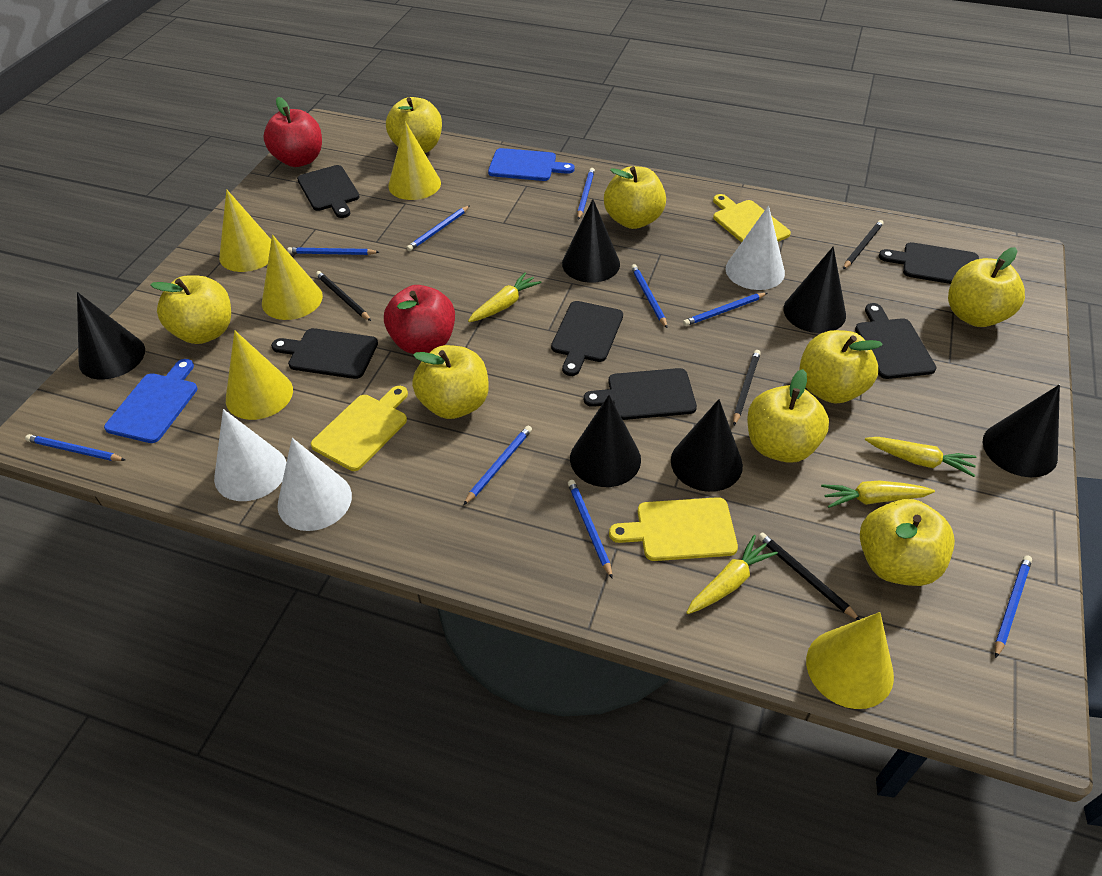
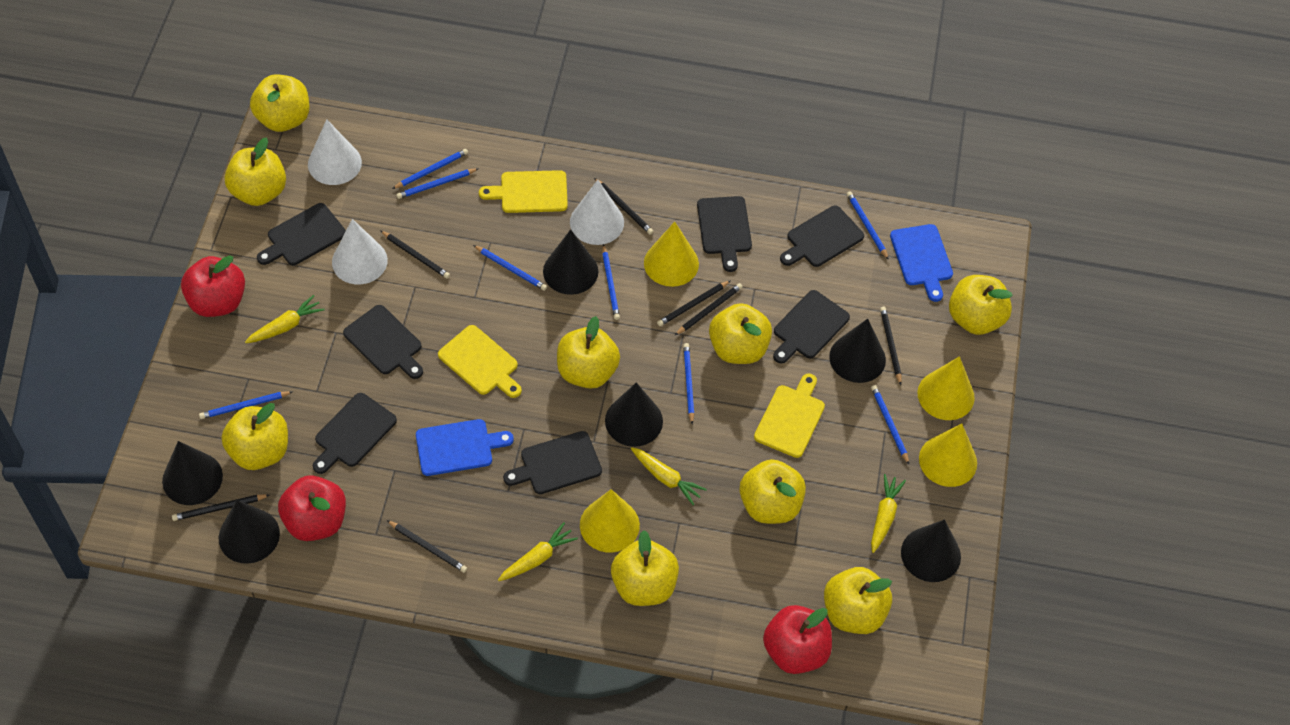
black cutting board: 6 -> 7
black pencil: 4 -> 7
blue pencil: 9 -> 8
red apple: 2 -> 3
yellow apple: 8 -> 9
yellow cone: 5 -> 4

